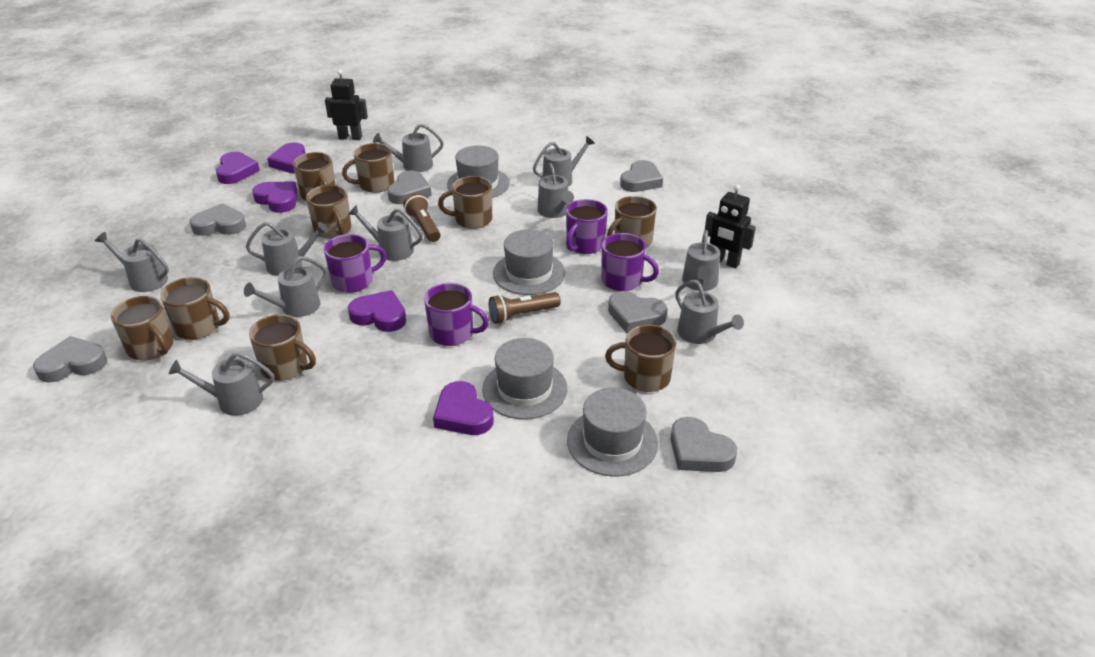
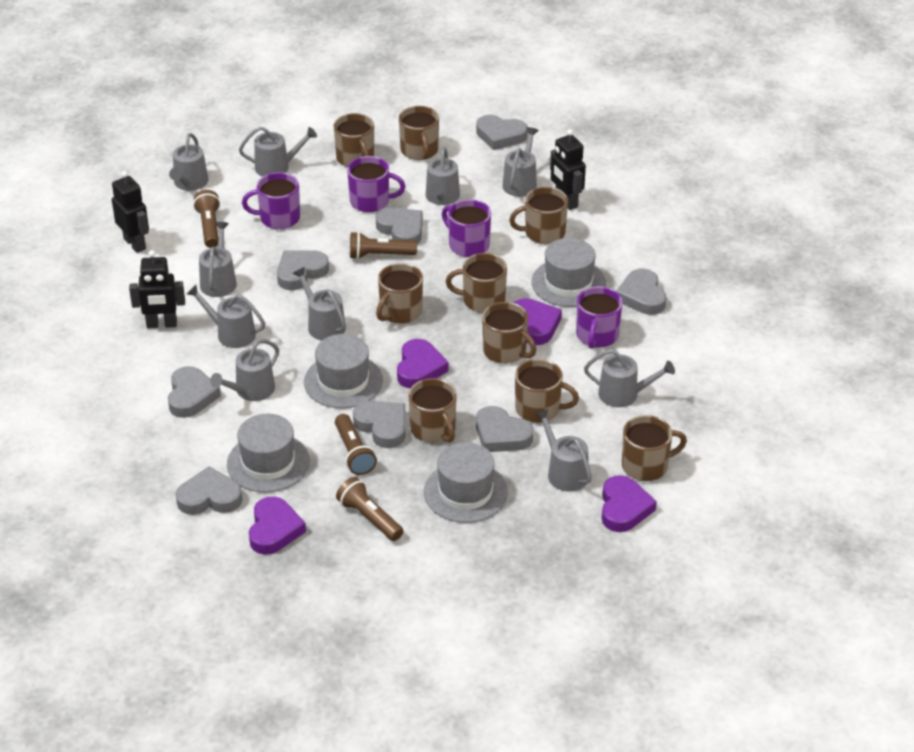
black robot: 2 -> 3
brown flashlight: 2 -> 4
grey heart: 6 -> 8
purple heart: 5 -> 4

